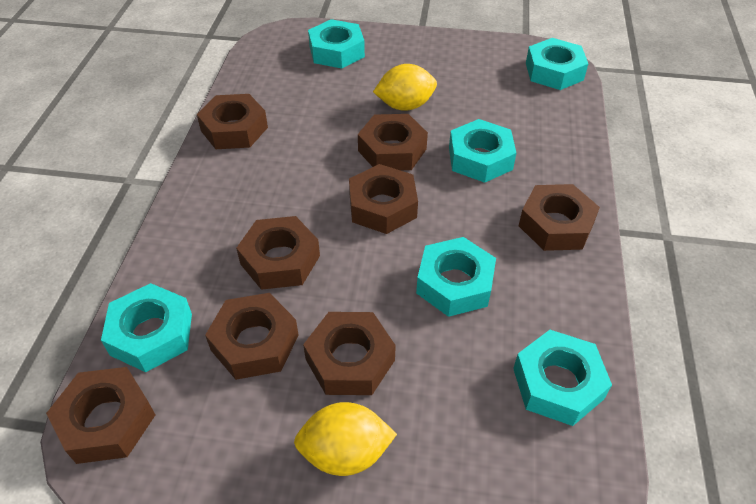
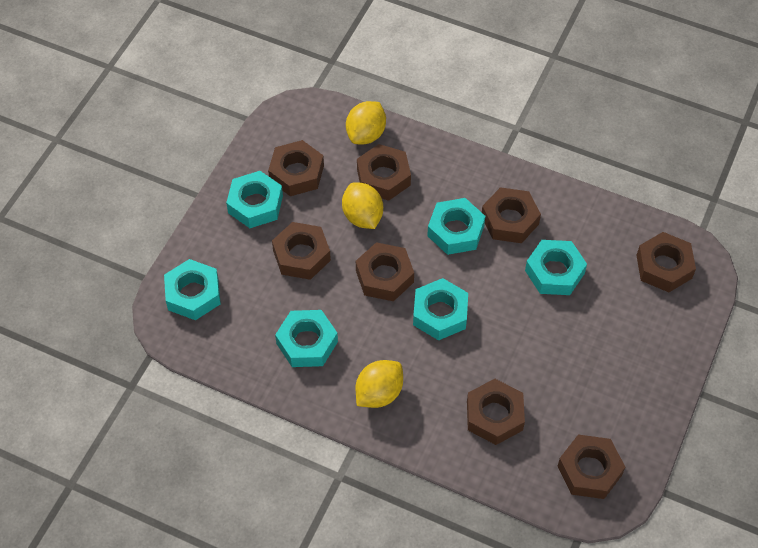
yellow lemon: 2 -> 3

